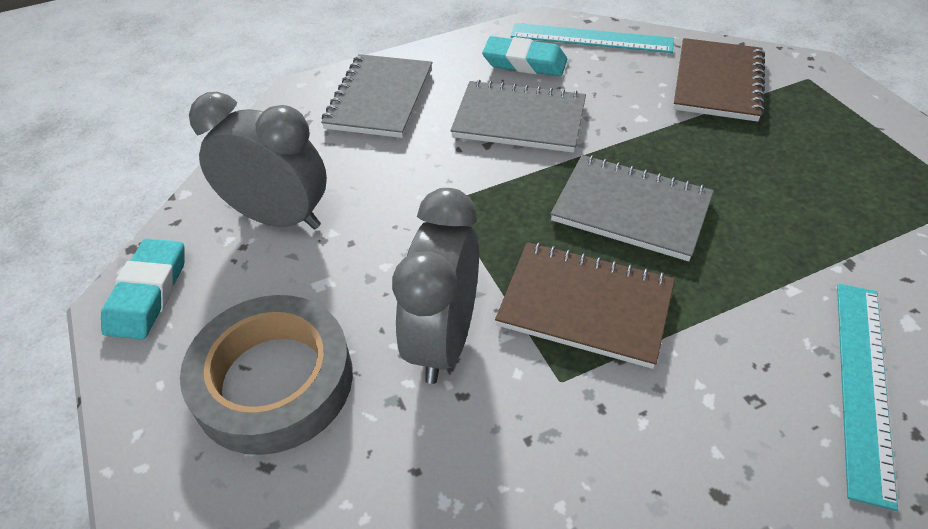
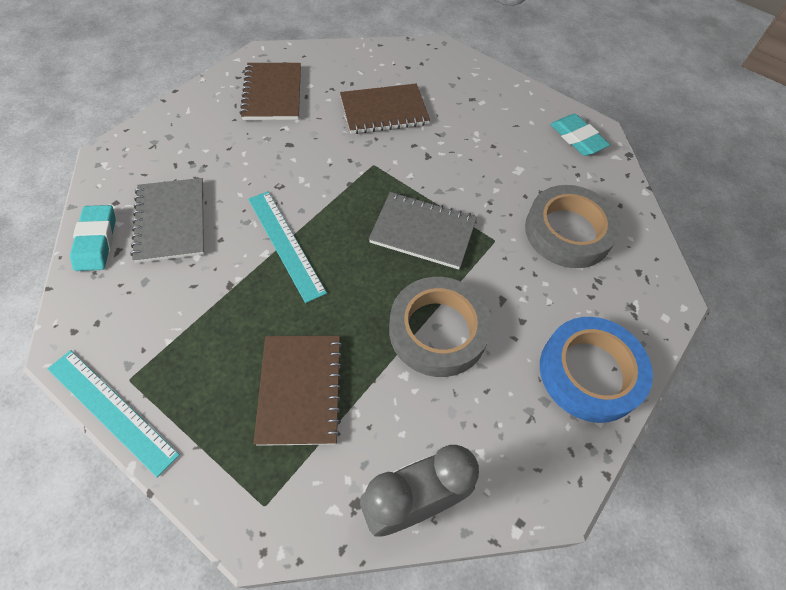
blue tape: 0 -> 1
brown notebook: 2 -> 3
grey clock: 2 -> 1
grey notebook: 3 -> 2
grey tape: 1 -> 2

